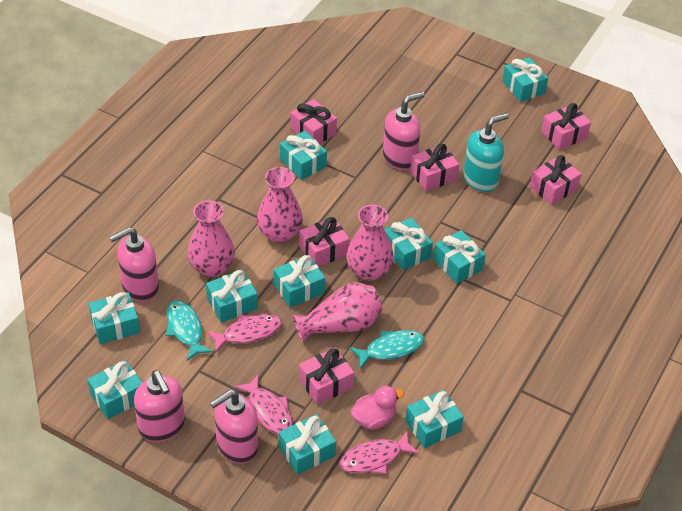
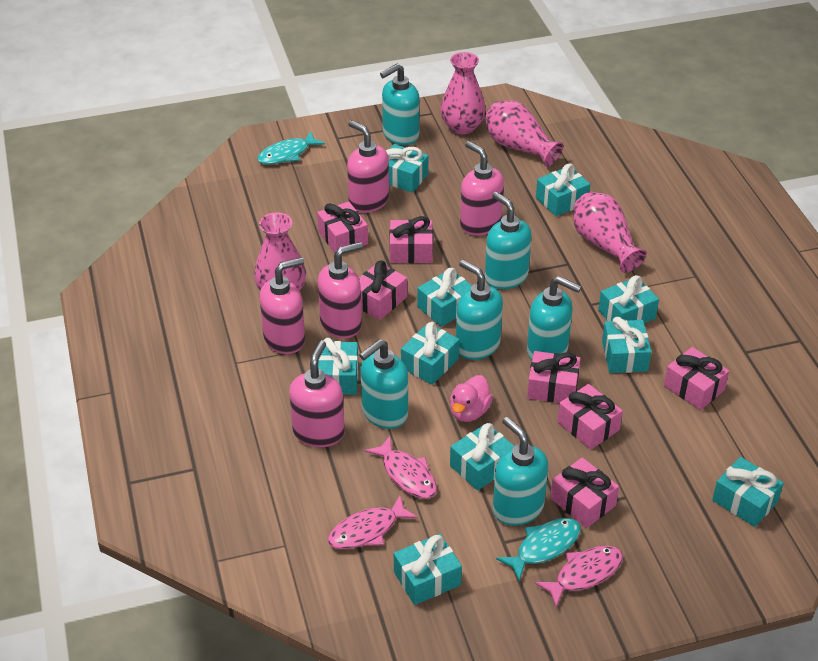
pink gift: 6 -> 7
pink soap dispenser: 4 -> 5
turquoise soap dispenser: 1 -> 6

